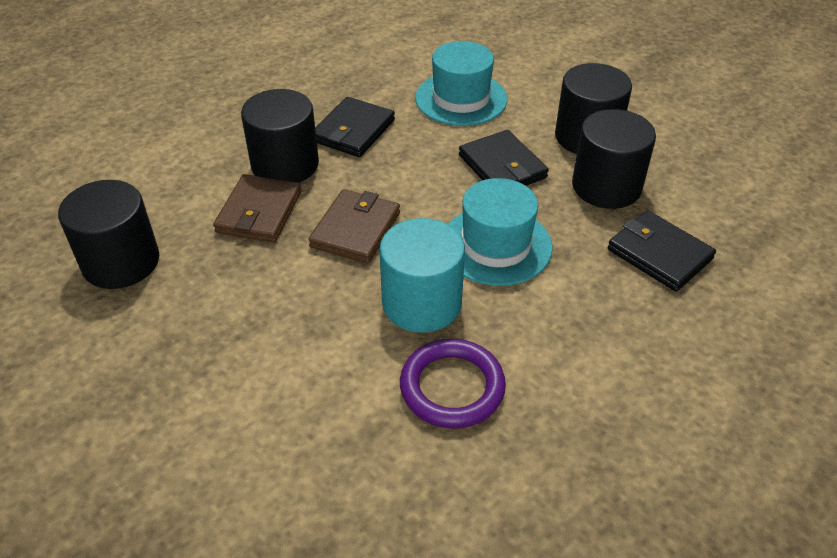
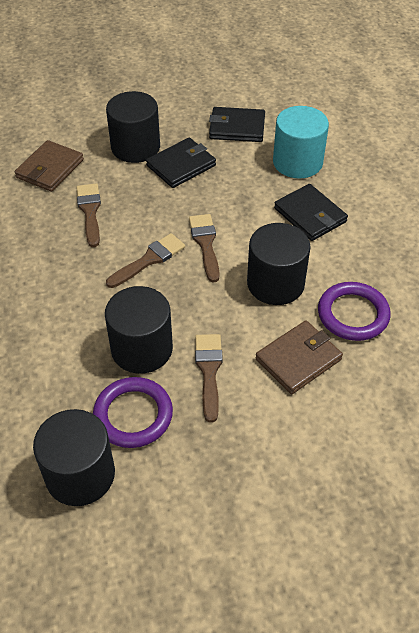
brown brush: 0 -> 4
purple ring: 1 -> 2
turquoise hat: 2 -> 0

